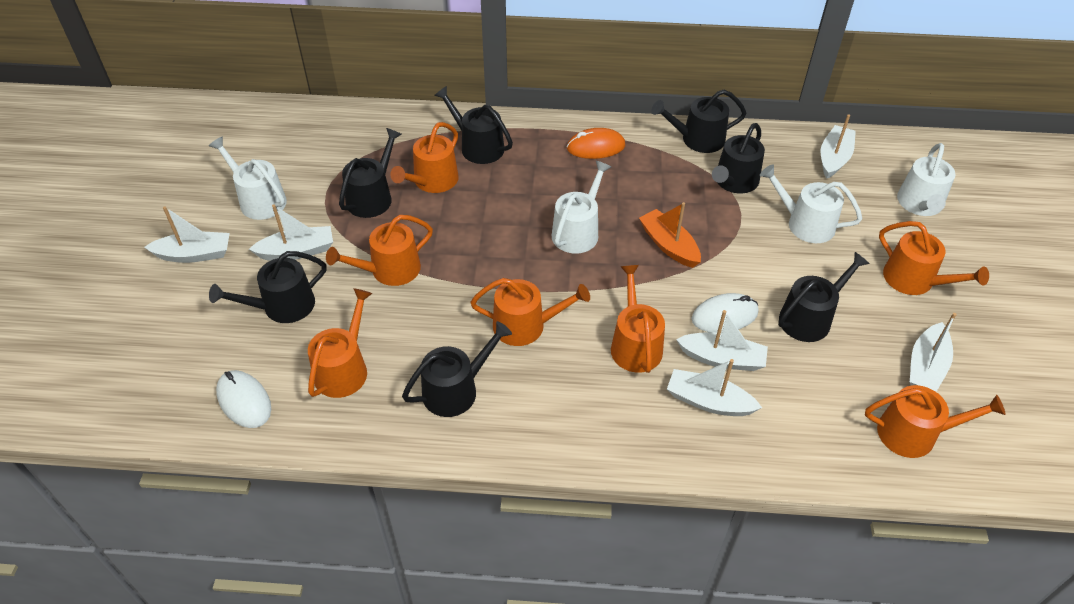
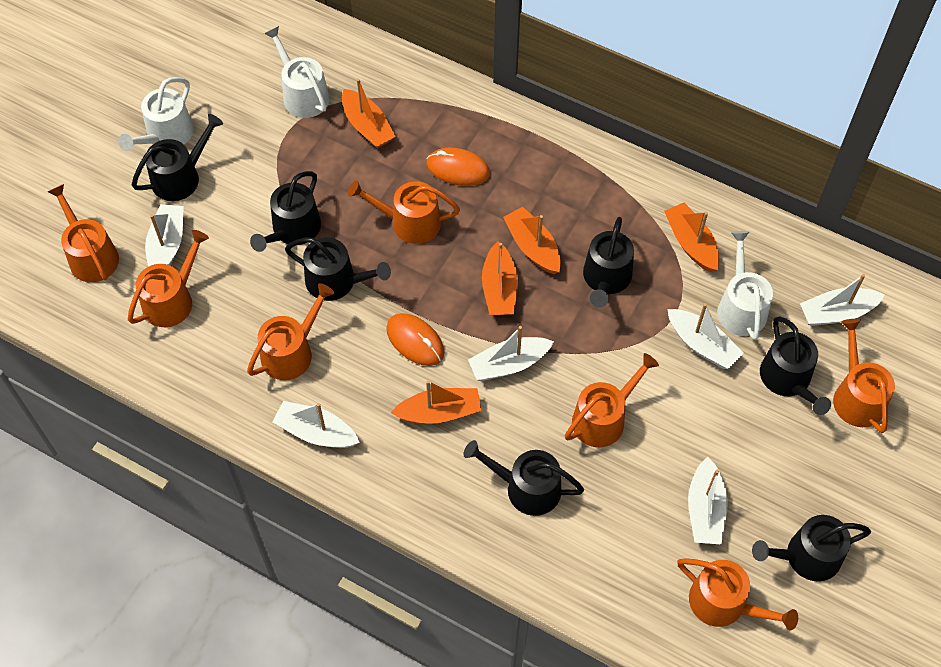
orange boat: 1 -> 5
orange mouse: 1 -> 2
white mouse: 2 -> 0
white watering can: 4 -> 3

